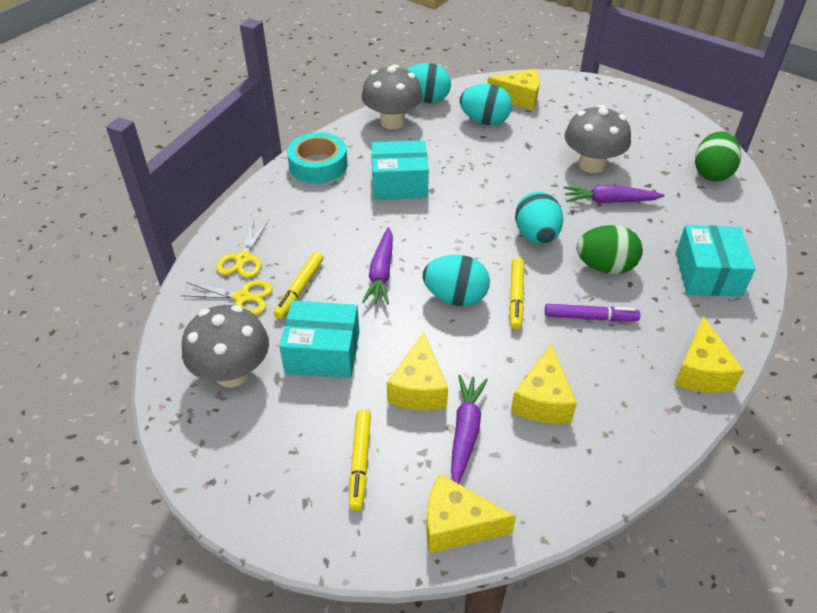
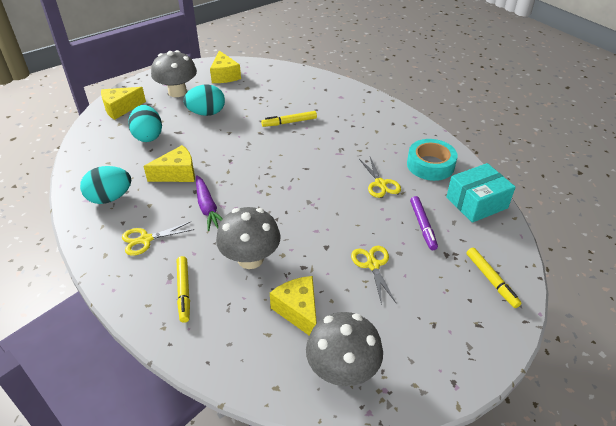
green egg: 2 -> 0
purple carrot: 3 -> 1
turquoise box: 3 -> 1
turquoise egg: 4 -> 3
yellow cheese: 5 -> 4
yellow scissors: 2 -> 3

